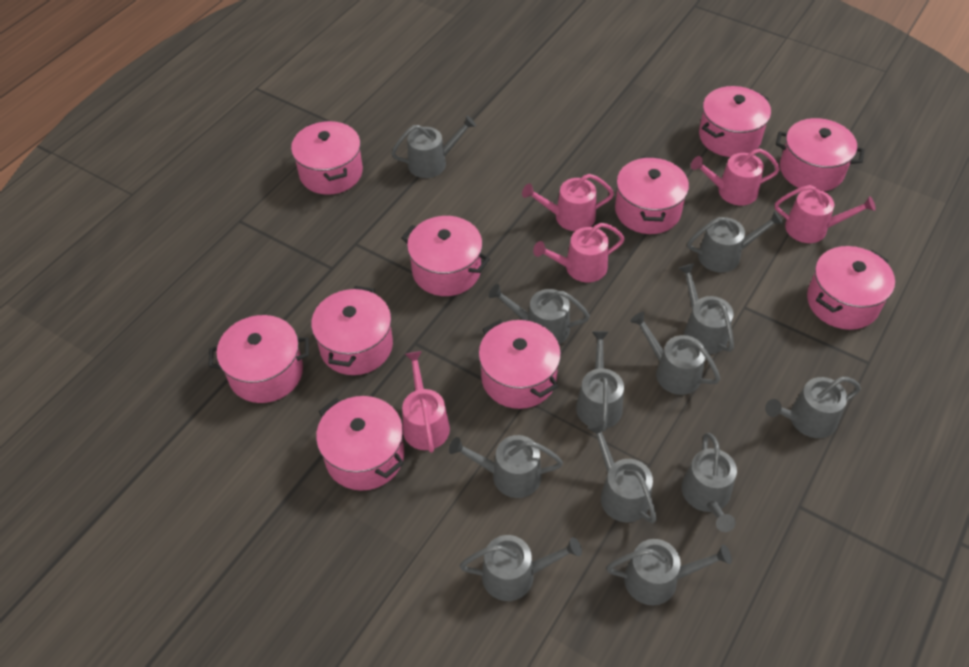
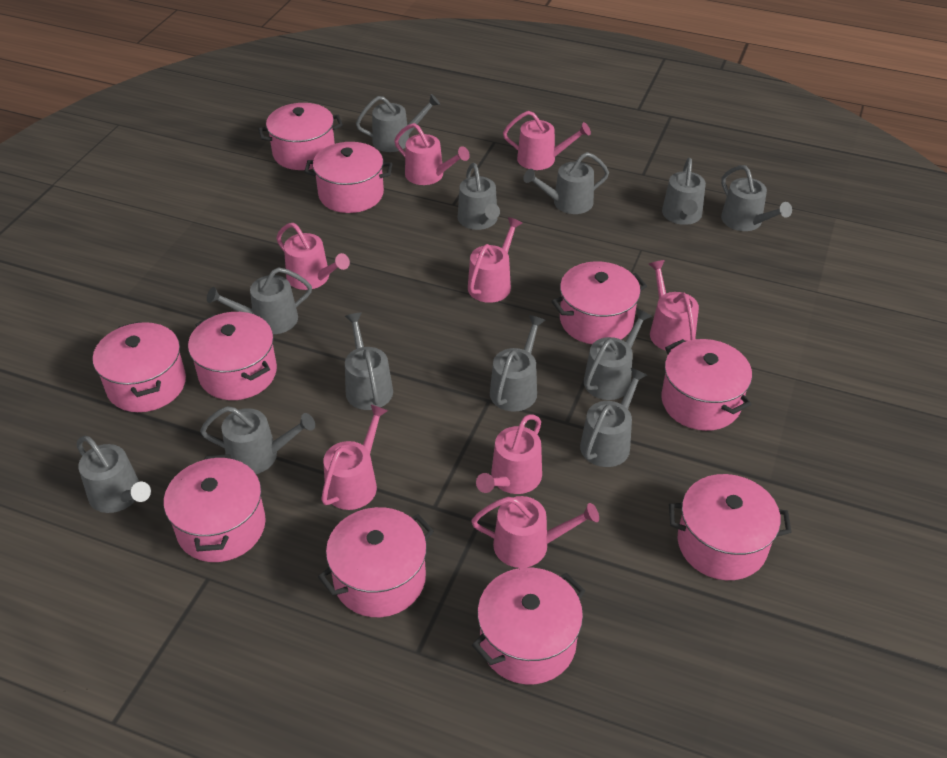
pink watering can: 5 -> 8

